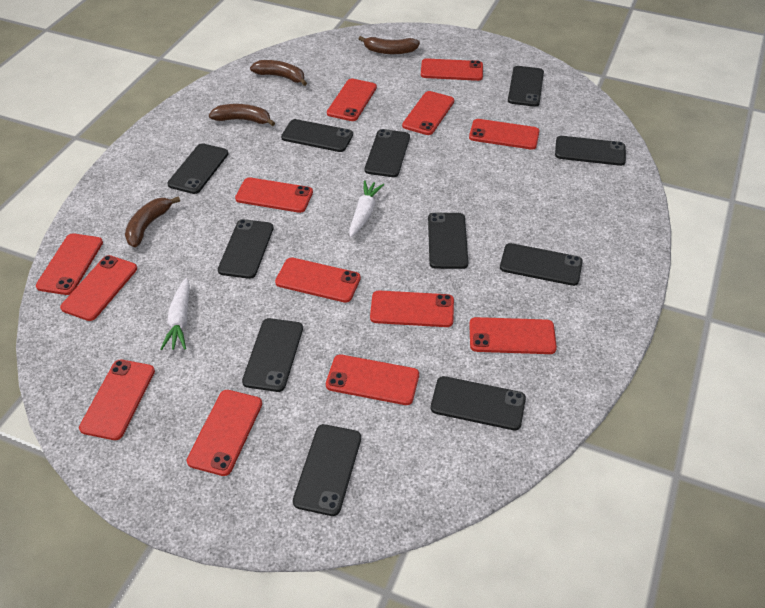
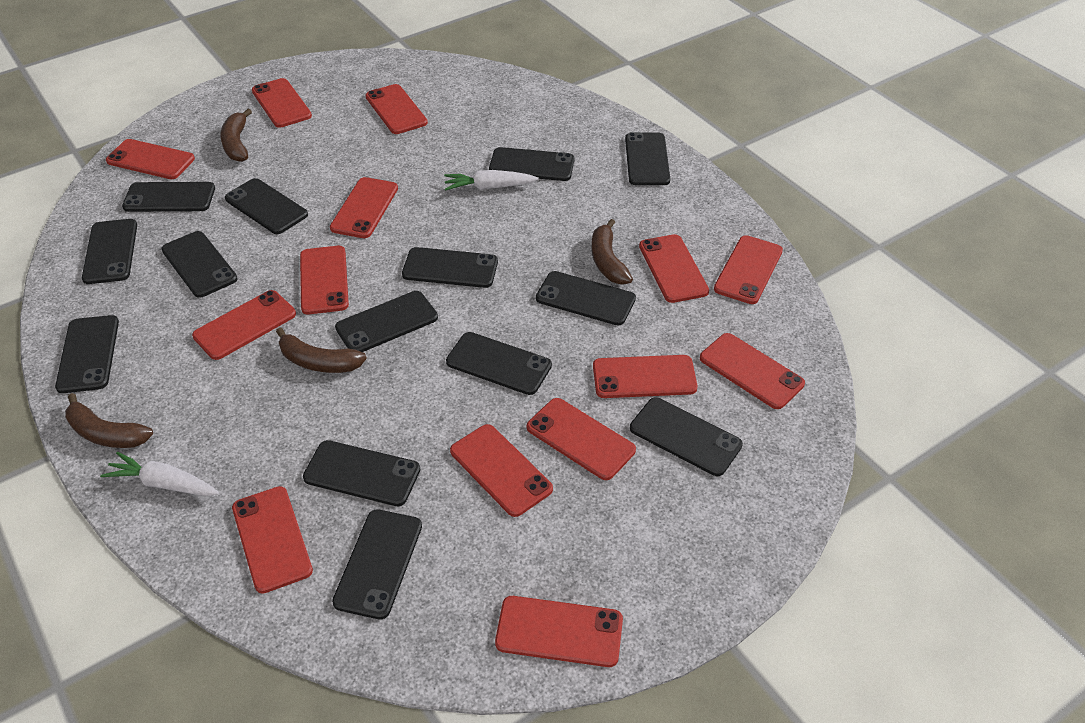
black phone: 11 -> 14
red phone: 13 -> 14

